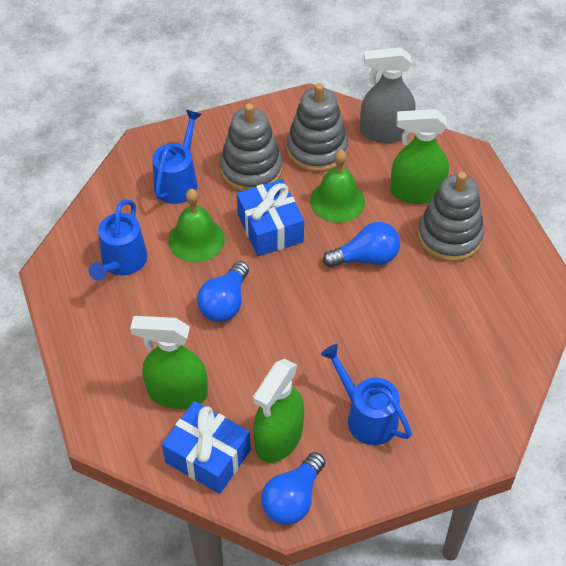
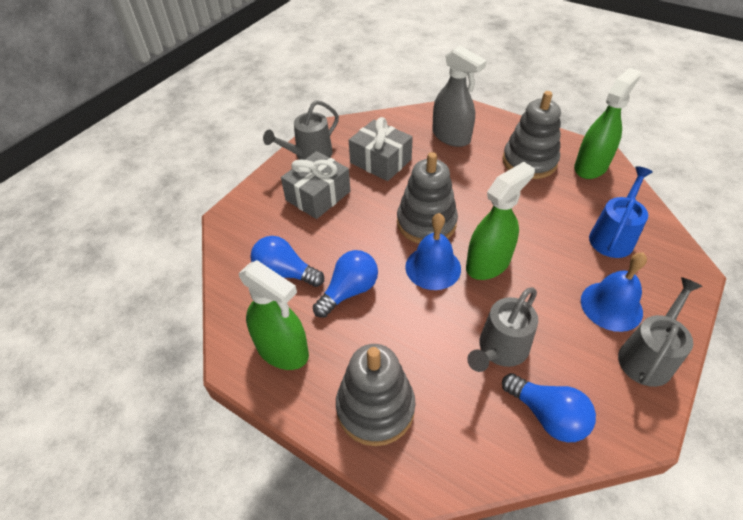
blue bell: 0 -> 2
blue gift: 2 -> 0
blue watering can: 3 -> 1
green bell: 2 -> 0
grey gift: 0 -> 2
grey watering can: 0 -> 3

